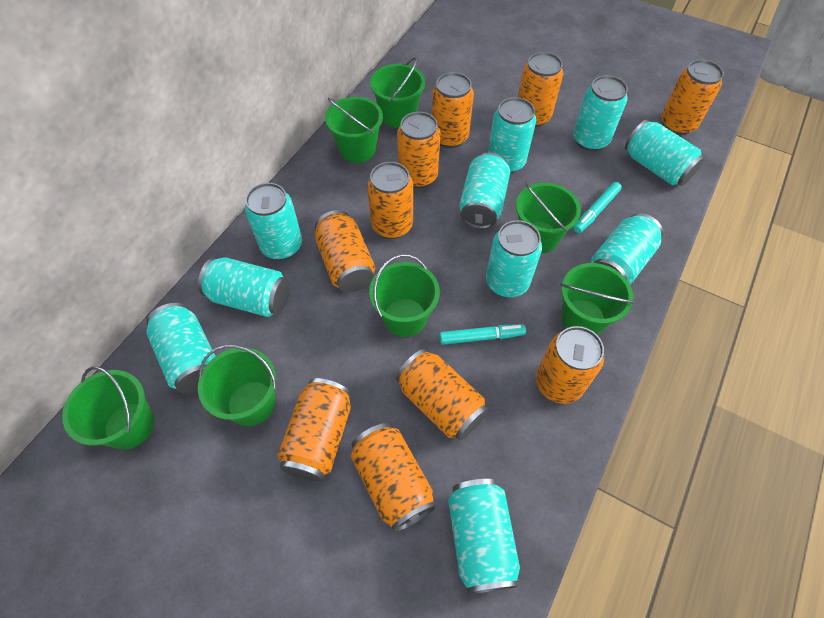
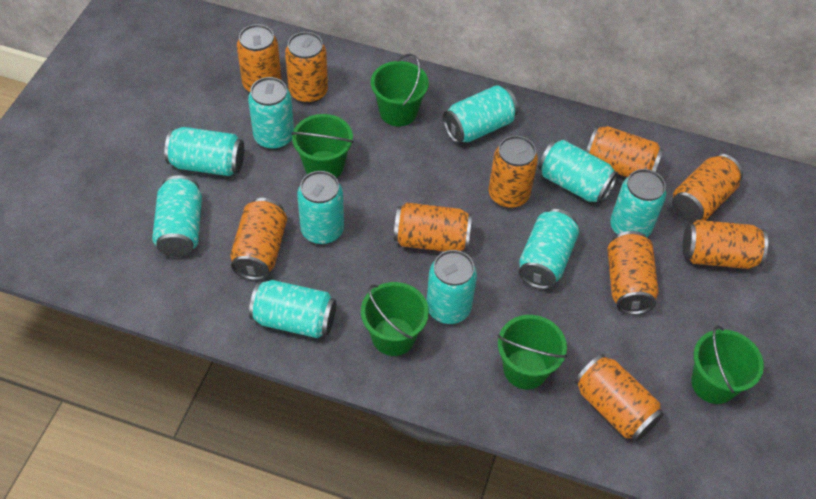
green bucket: 7 -> 5
turquoise marker: 2 -> 0

